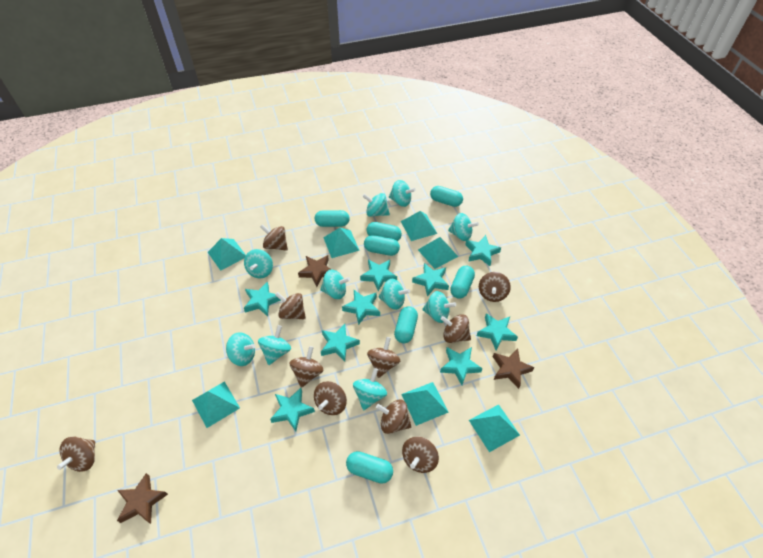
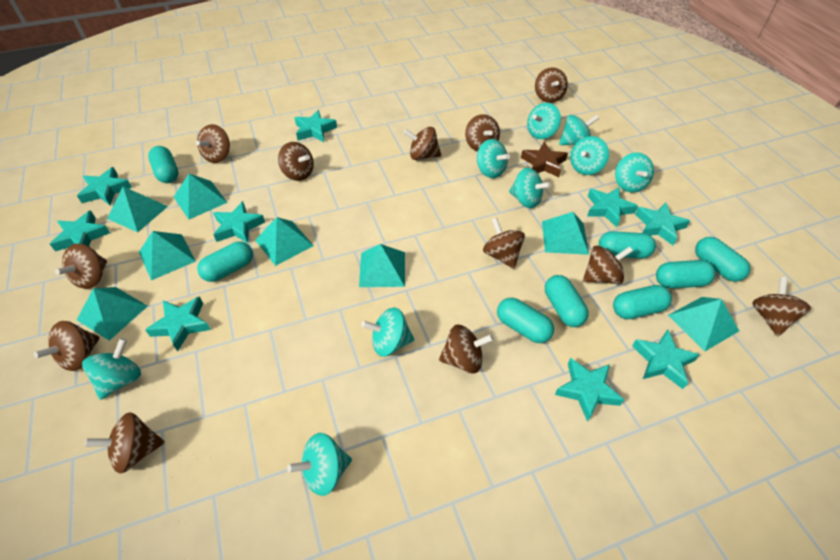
brown spinning top: 10 -> 12
brown star: 3 -> 1
turquoise capsule: 7 -> 8
turquoise pyramid: 7 -> 8
turquoise spinning top: 10 -> 9

